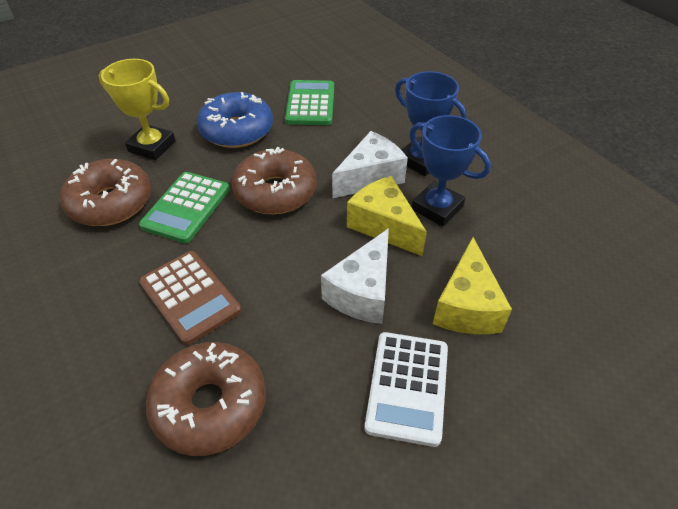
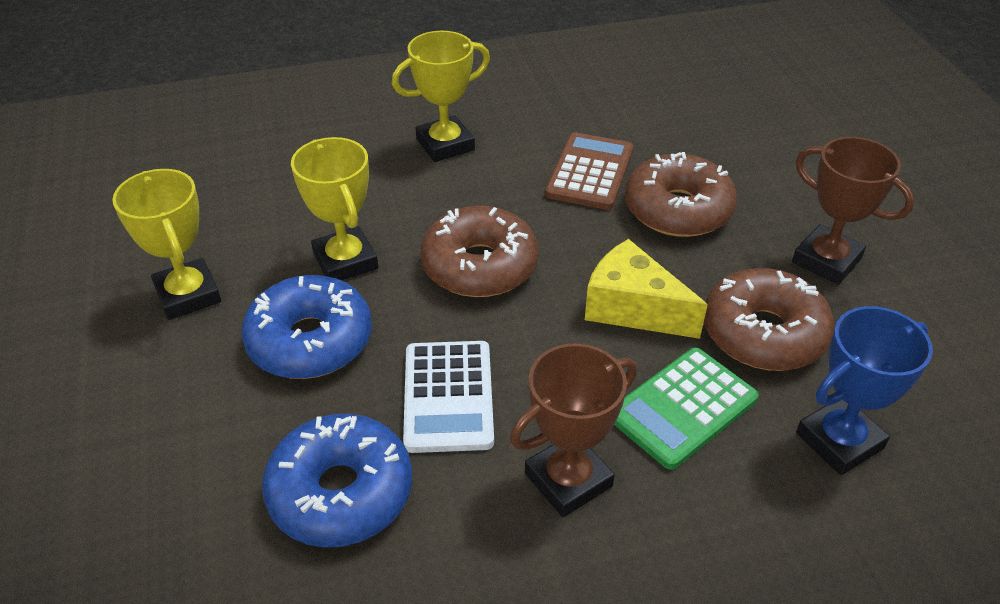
blue donut: 1 -> 2
blue trophy: 2 -> 1
brown trophy: 0 -> 2
green calculator: 2 -> 1
white cheese: 2 -> 0
yellow cheese: 2 -> 1
yellow trophy: 1 -> 3

